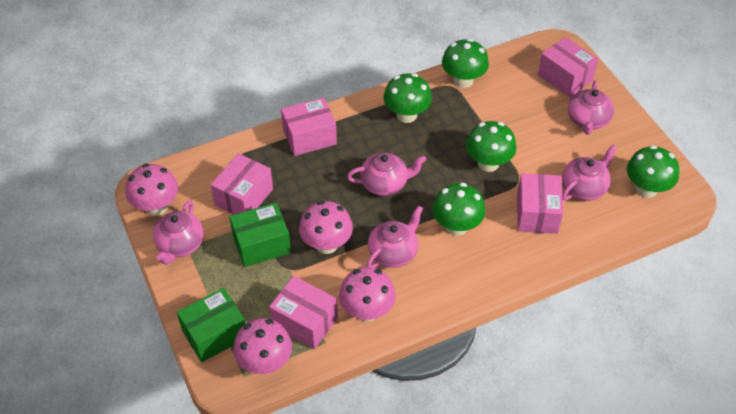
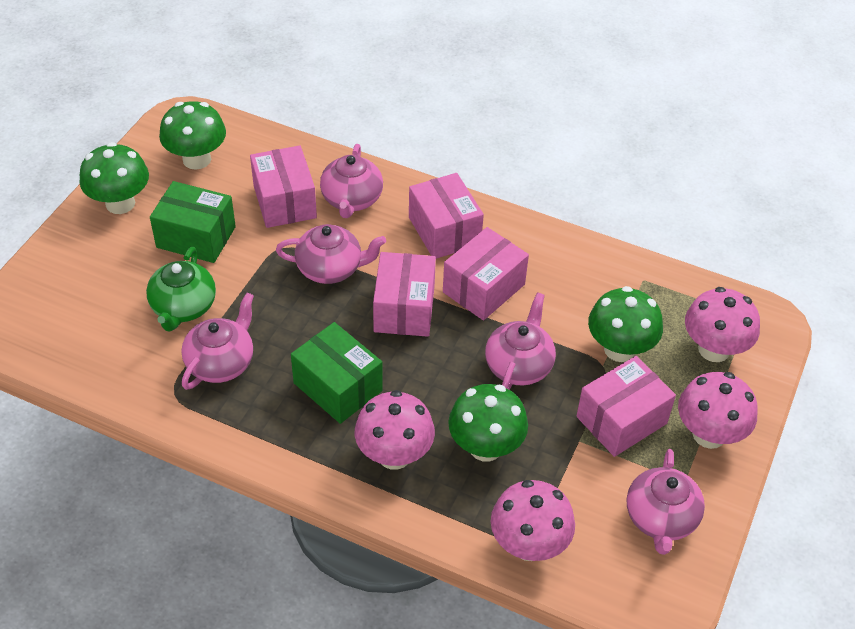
green mushroom: 5 -> 4
green teapot: 0 -> 1

